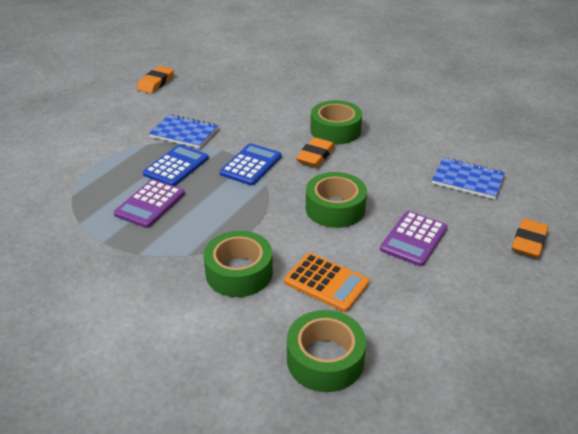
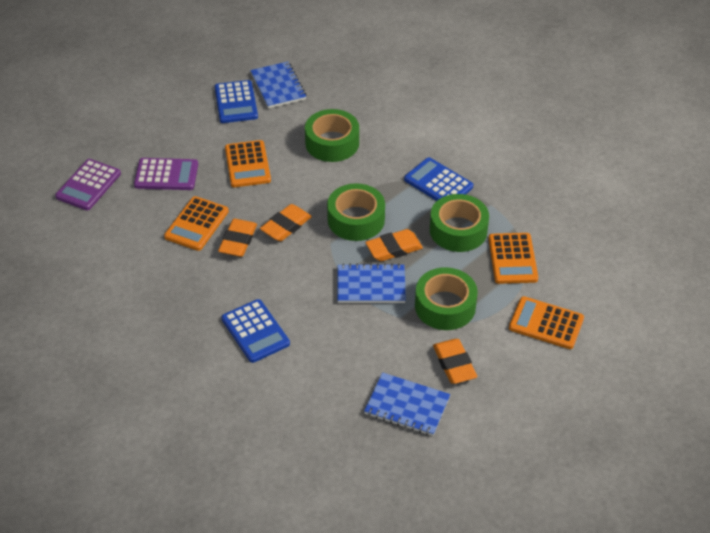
blue calculator: 2 -> 3
blue notebook: 2 -> 3
orange calculator: 1 -> 4
orange eraser: 3 -> 4

